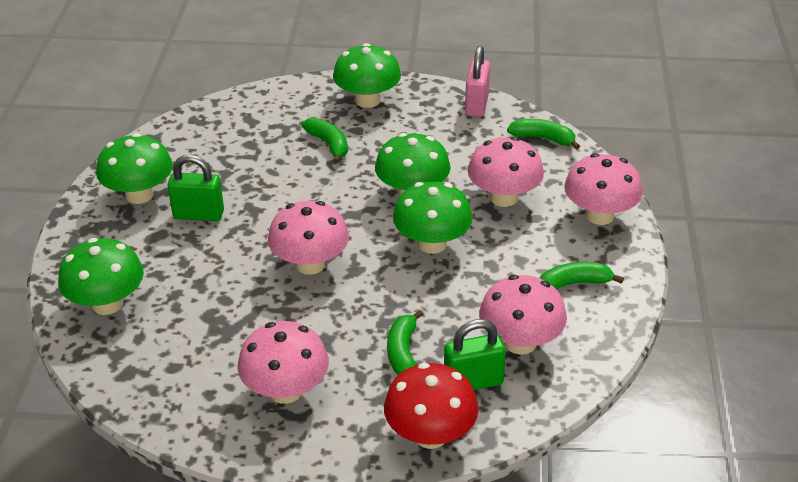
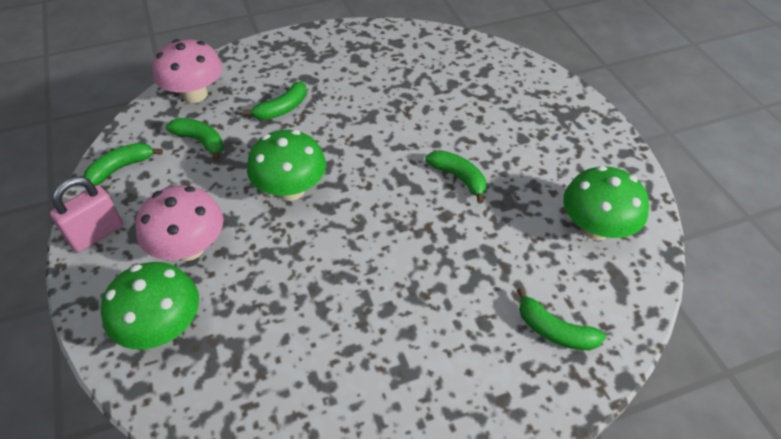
green banana: 4 -> 5
green mushroom: 5 -> 3
green padlock: 2 -> 0
pink mushroom: 5 -> 2
red mushroom: 1 -> 0

